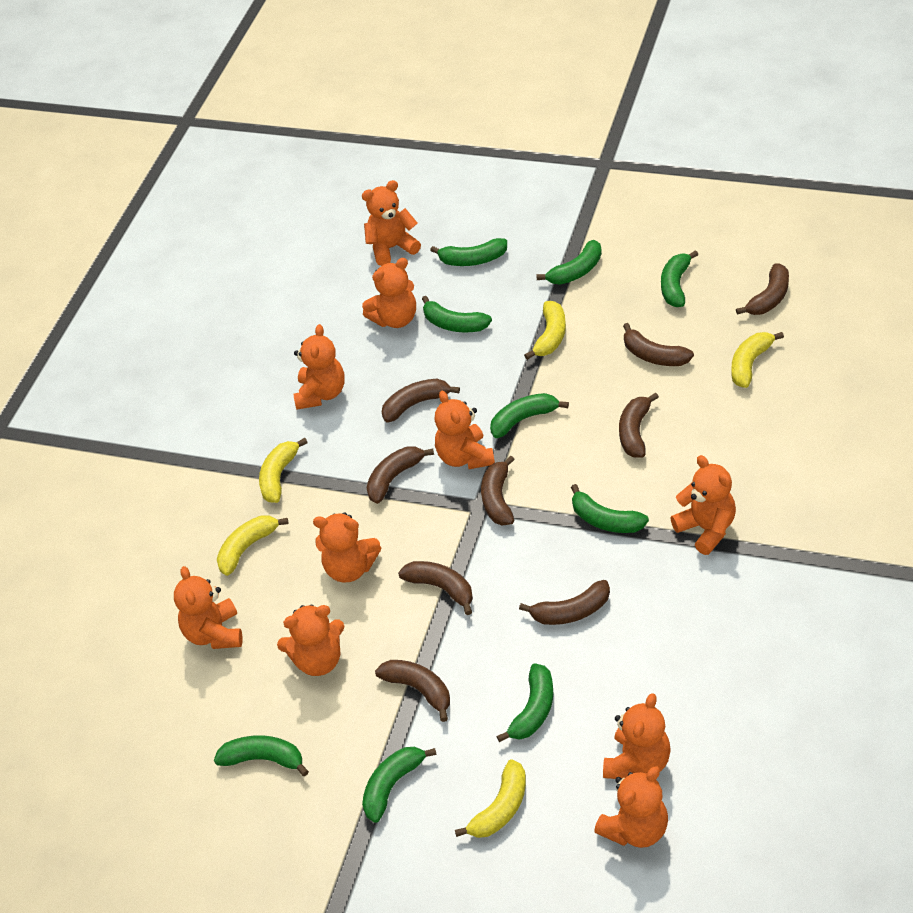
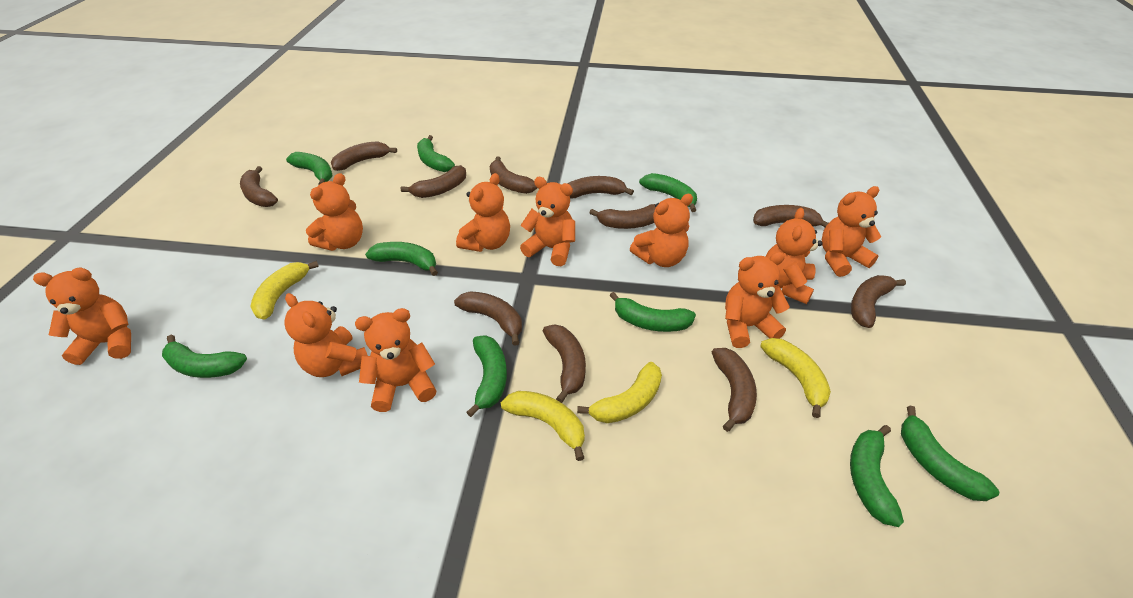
brown banana: 9 -> 11
yellow banana: 5 -> 4

